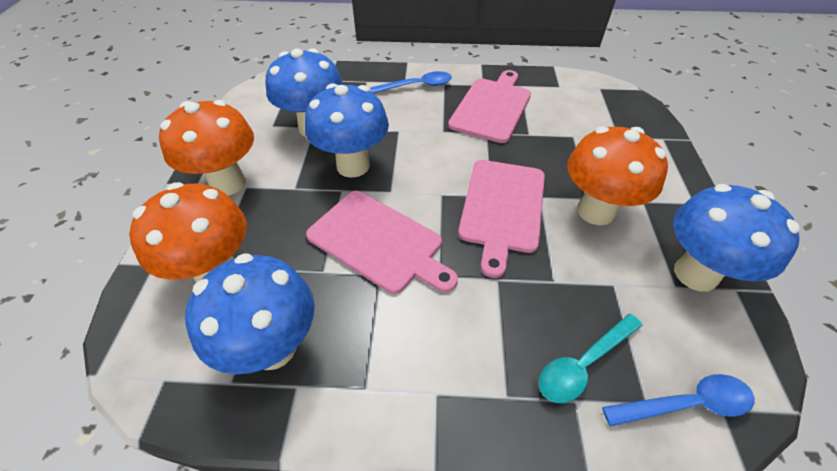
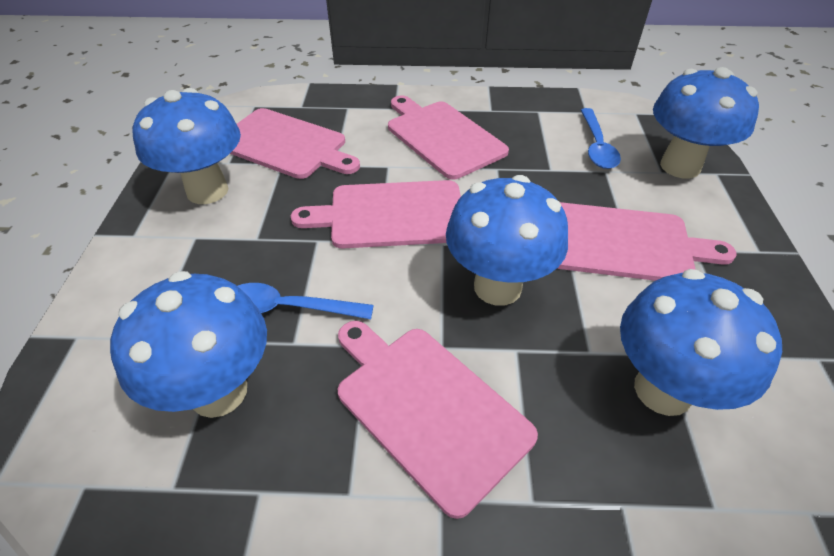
blue mushroom: 4 -> 5
orange mushroom: 3 -> 0
pink cutting board: 3 -> 5
turquoise spoon: 1 -> 0

